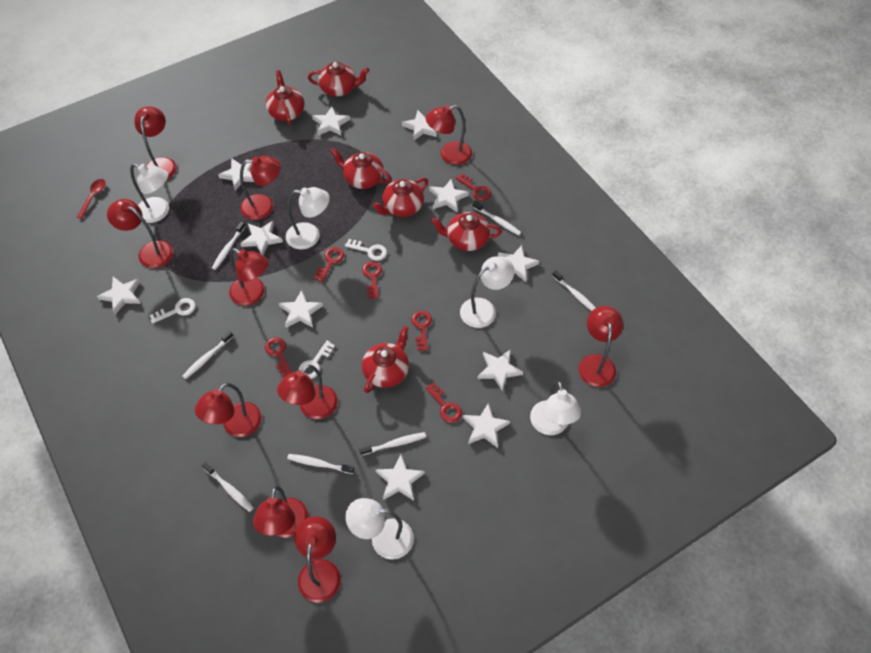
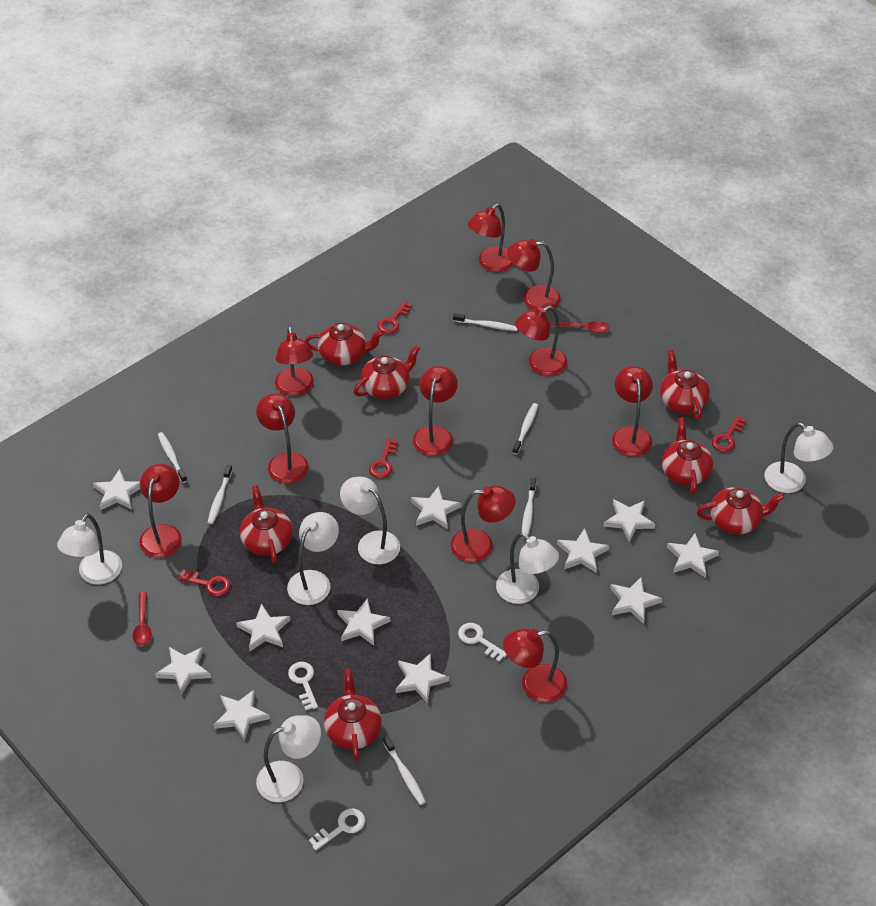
red key: 6 -> 4
red spoon: 1 -> 2
red teapot: 6 -> 7
white lamp: 5 -> 6
white toothbrush: 7 -> 6

